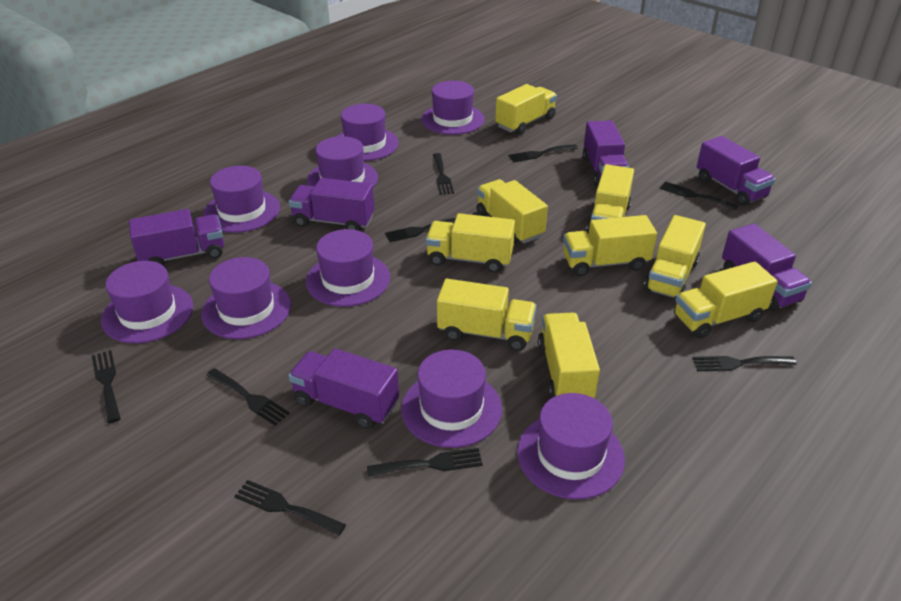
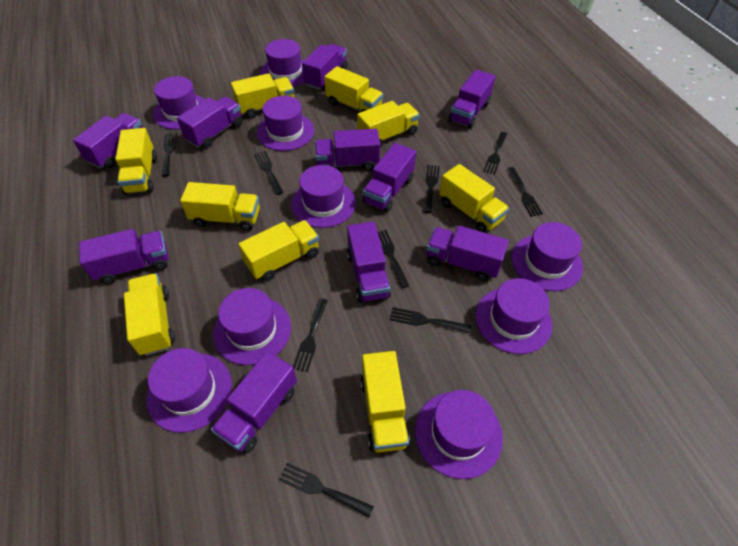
purple truck: 6 -> 10

